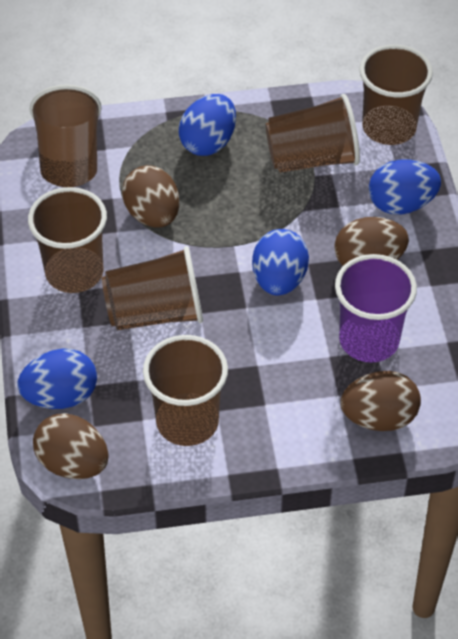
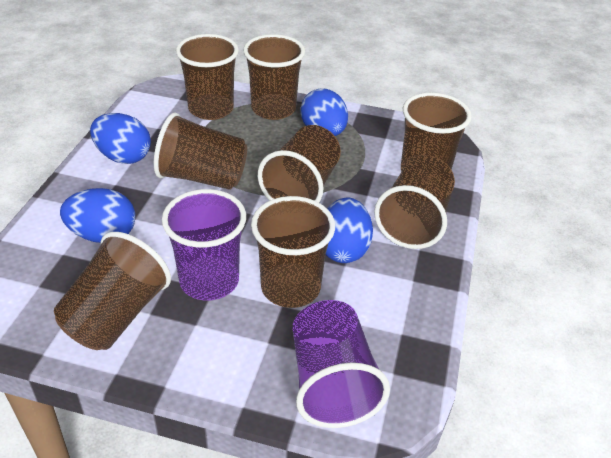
brown cup: 6 -> 8
brown egg: 4 -> 0
purple cup: 1 -> 2

